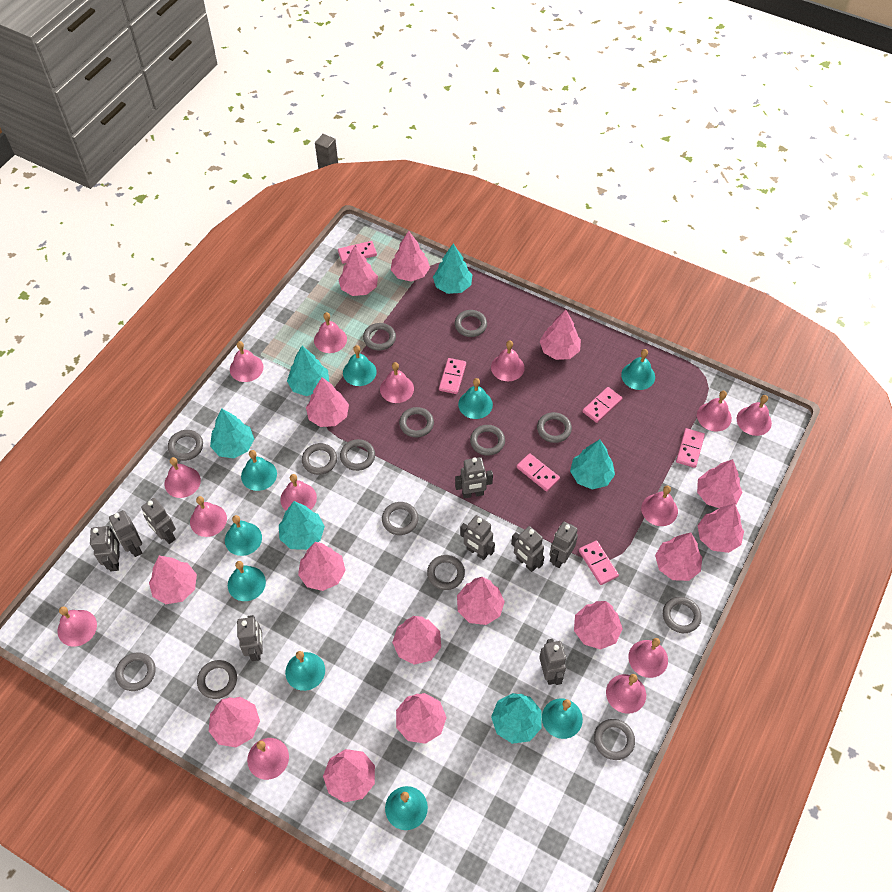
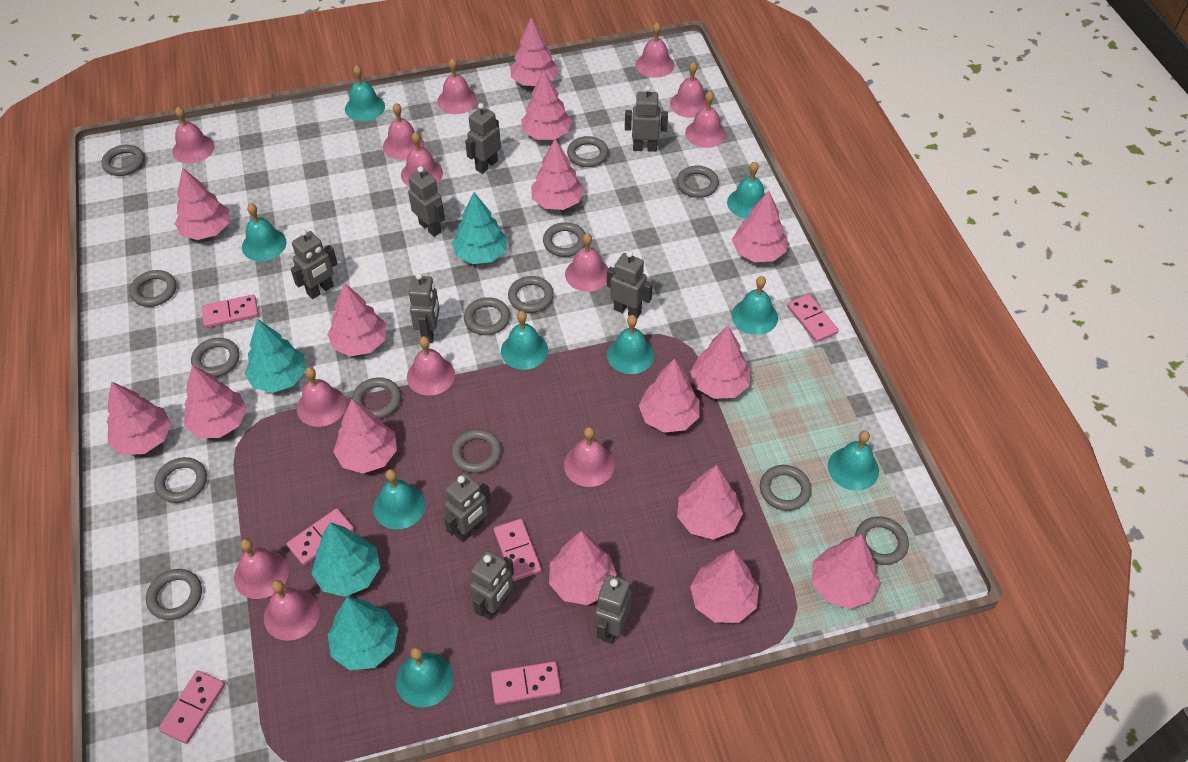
pink bell: 14 -> 13
turquoise tree: 6 -> 4

